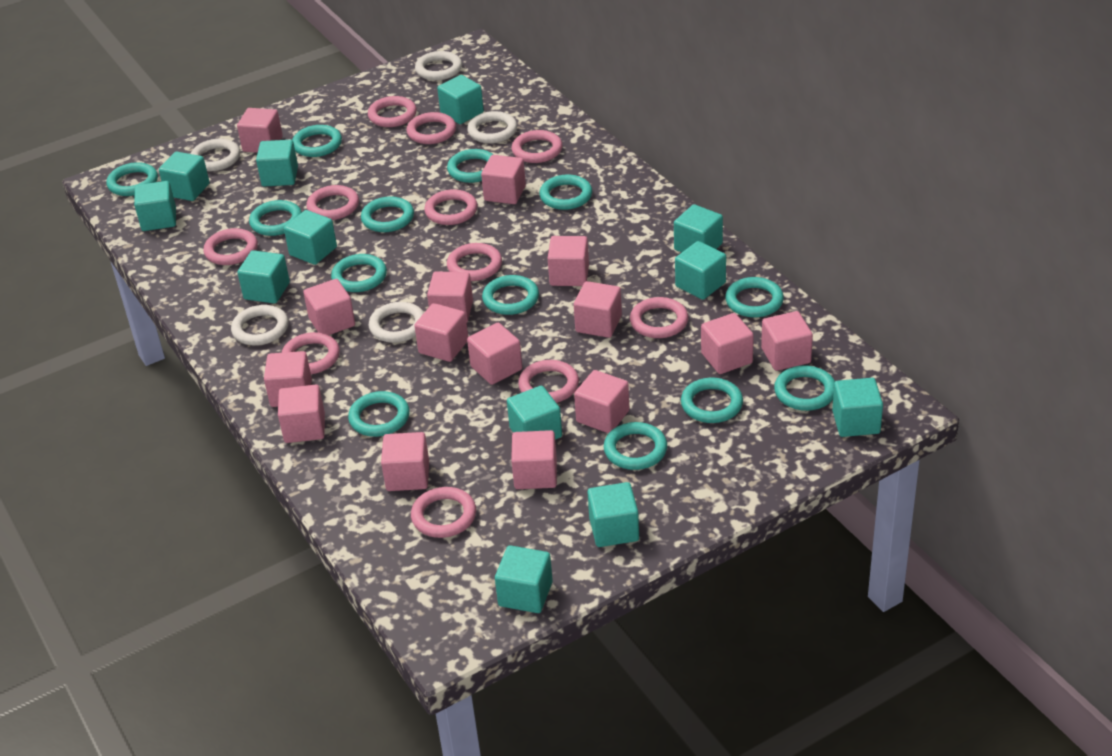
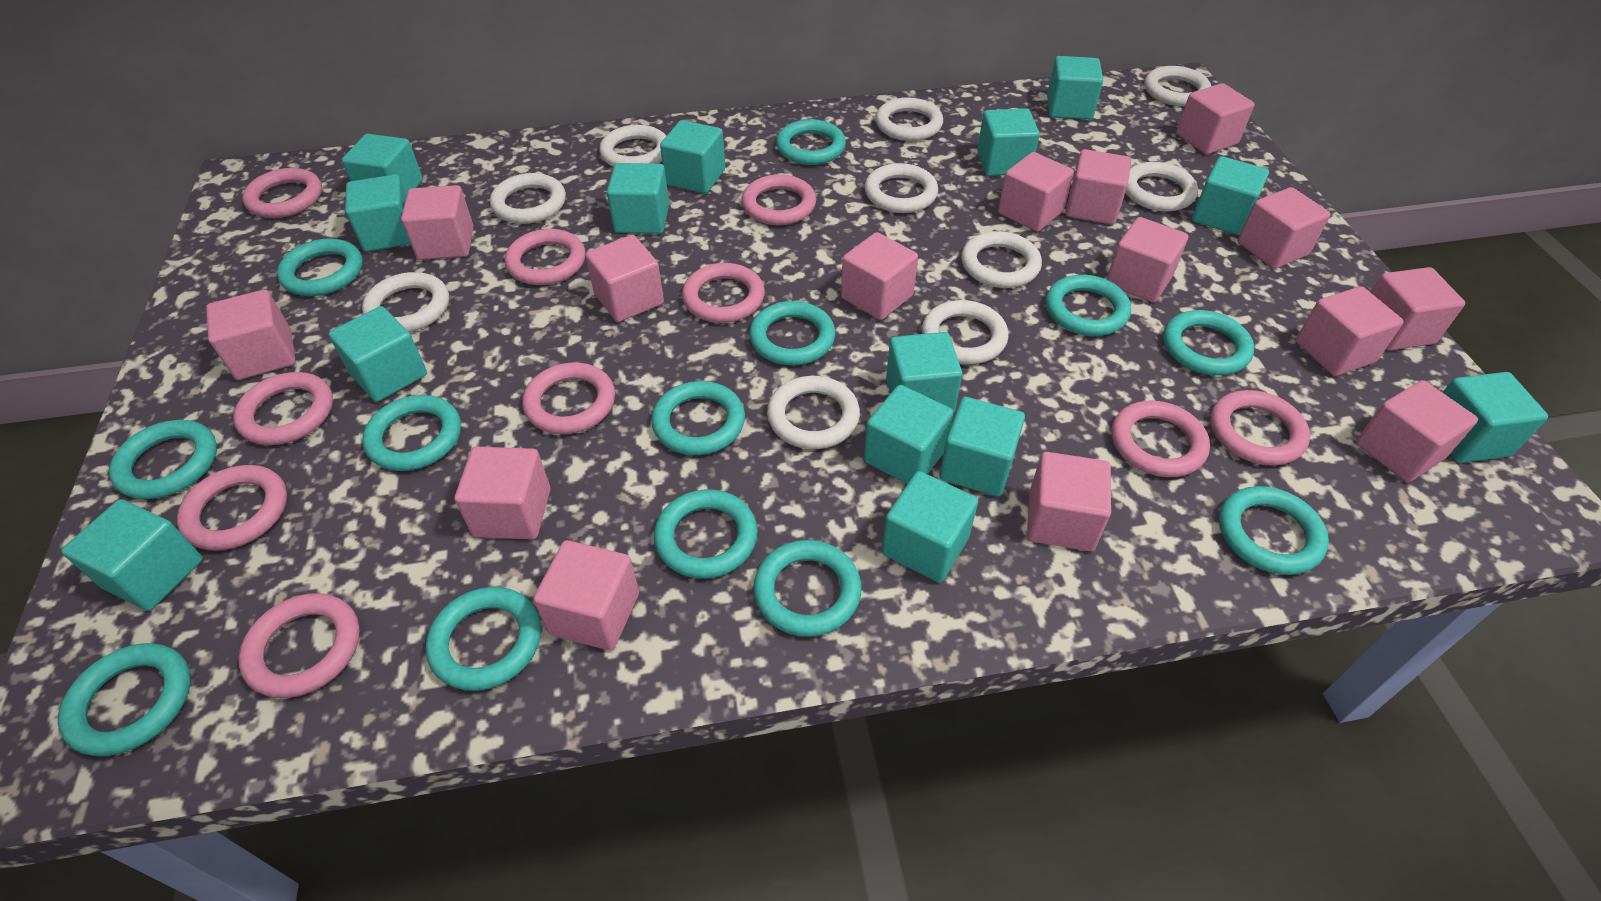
pink ring: 11 -> 10
turquoise cube: 12 -> 14
white ring: 5 -> 10

